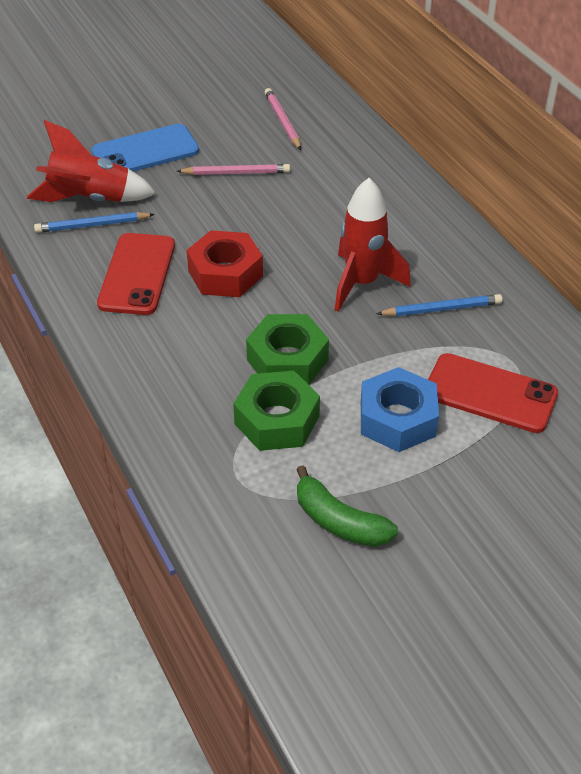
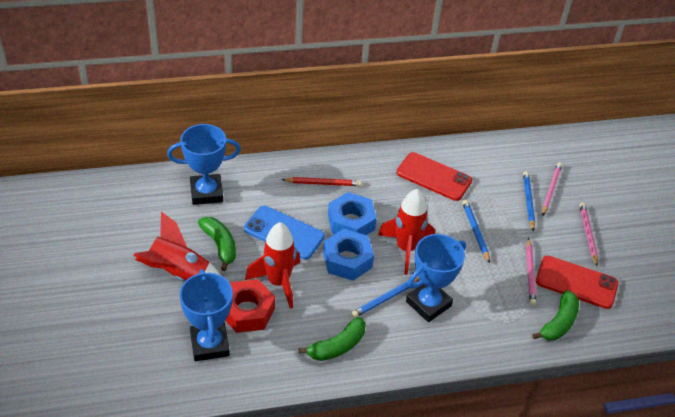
blue nut: 1 -> 2
blue pencil: 2 -> 3
blue trophy: 0 -> 3
green banana: 1 -> 3
green nut: 2 -> 0
pink pencil: 2 -> 3
red pencil: 0 -> 1
red rocket: 2 -> 3

